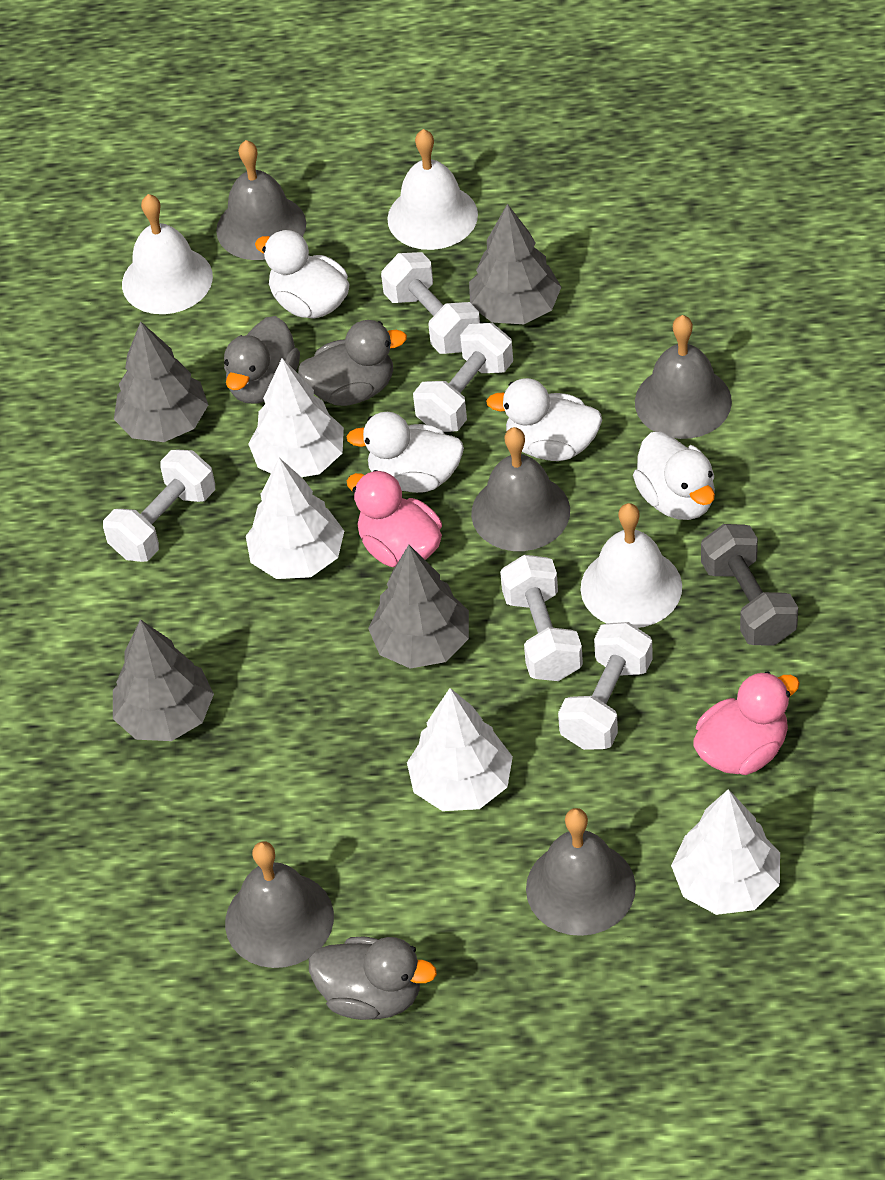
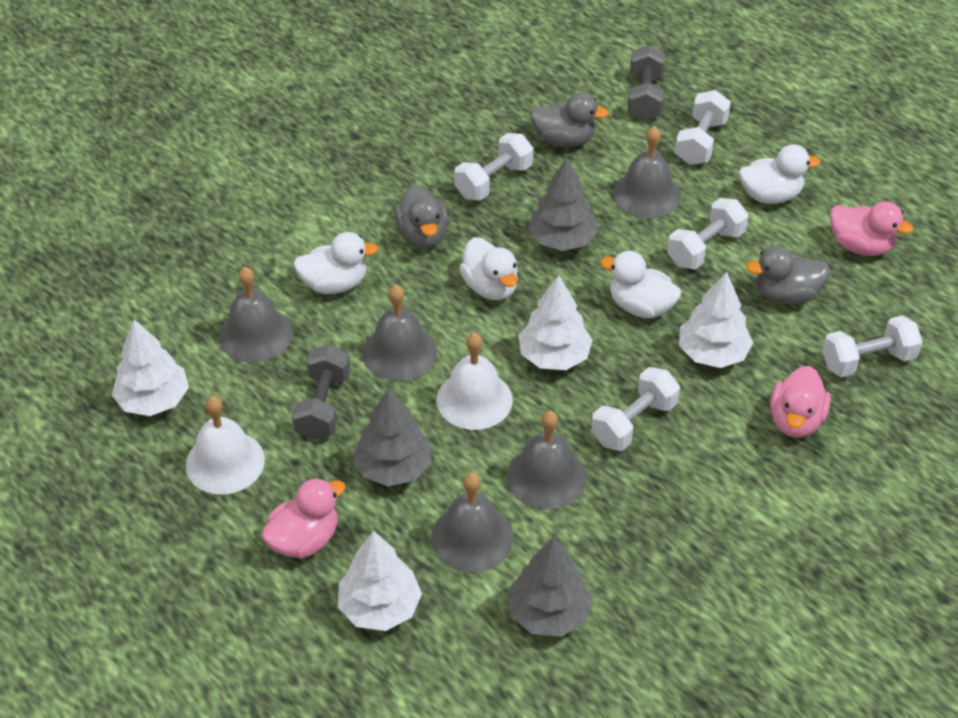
grey dumbbell: 1 -> 2
grey tree: 4 -> 3
pink duck: 2 -> 3
white bell: 3 -> 2

